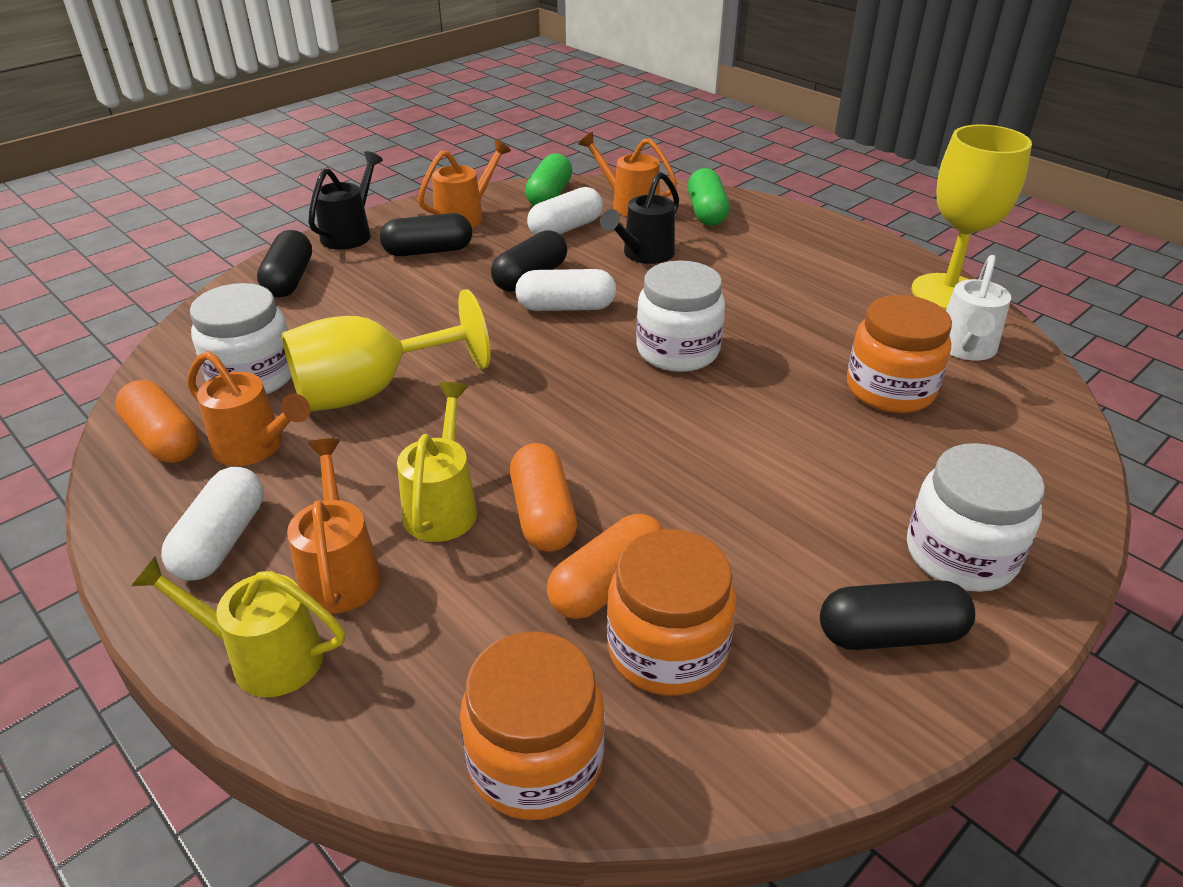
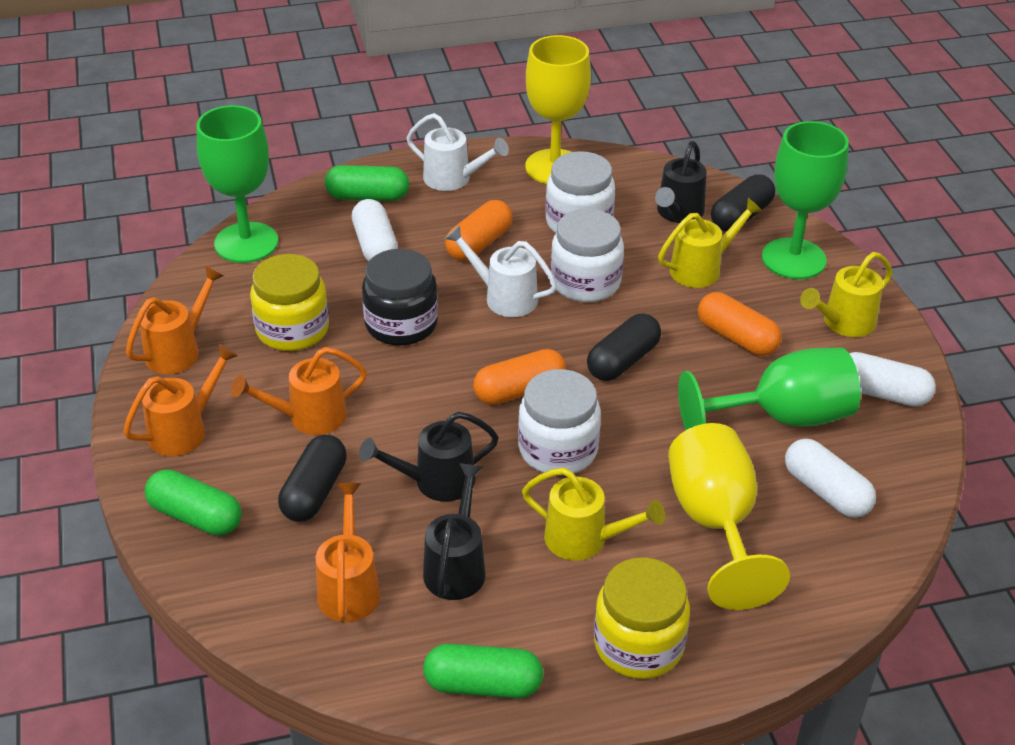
black capsule: 4 -> 3
black jar: 0 -> 1
black watering can: 2 -> 3
green capsule: 2 -> 3
green goblet: 0 -> 3
orange jar: 3 -> 0
white watering can: 1 -> 2
yellow jar: 0 -> 2
yellow watering can: 2 -> 3

